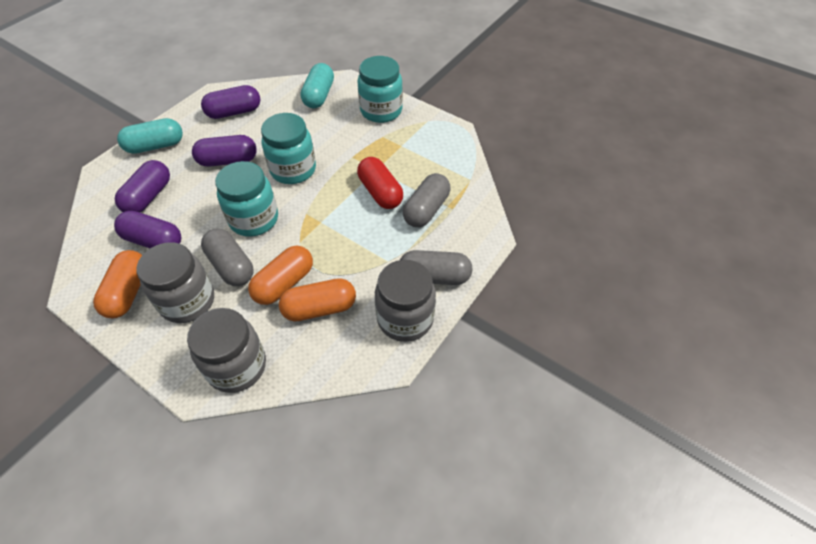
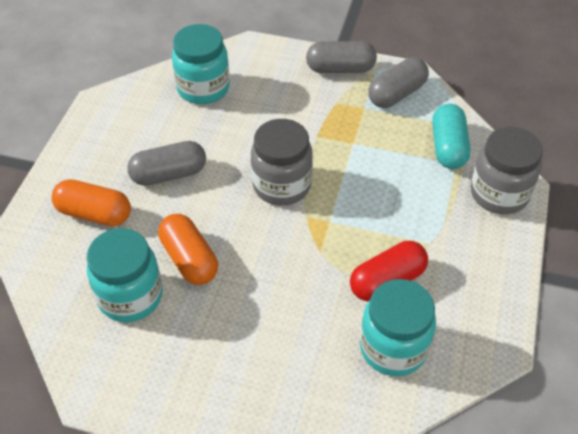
grey jar: 3 -> 2
orange capsule: 3 -> 2
purple capsule: 4 -> 0
turquoise capsule: 2 -> 1

